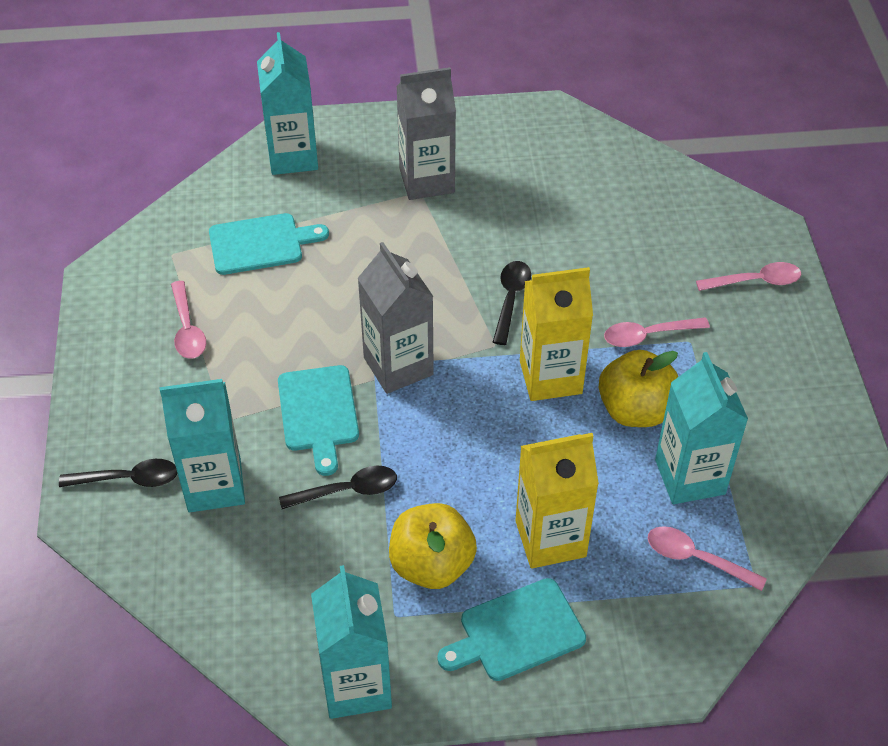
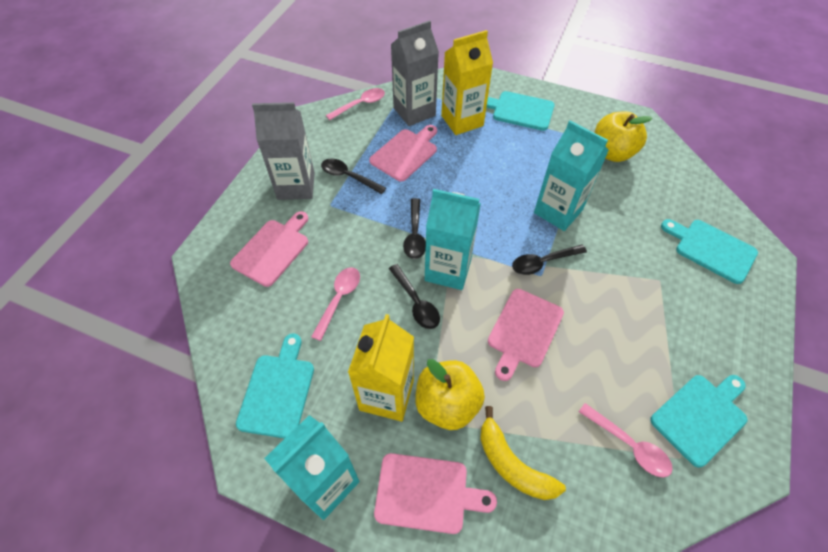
black spoon: 3 -> 4
pink cutting board: 0 -> 4
pink spoon: 4 -> 3
turquoise carton: 4 -> 3
turquoise cutting board: 3 -> 4
yellow banana: 0 -> 1

